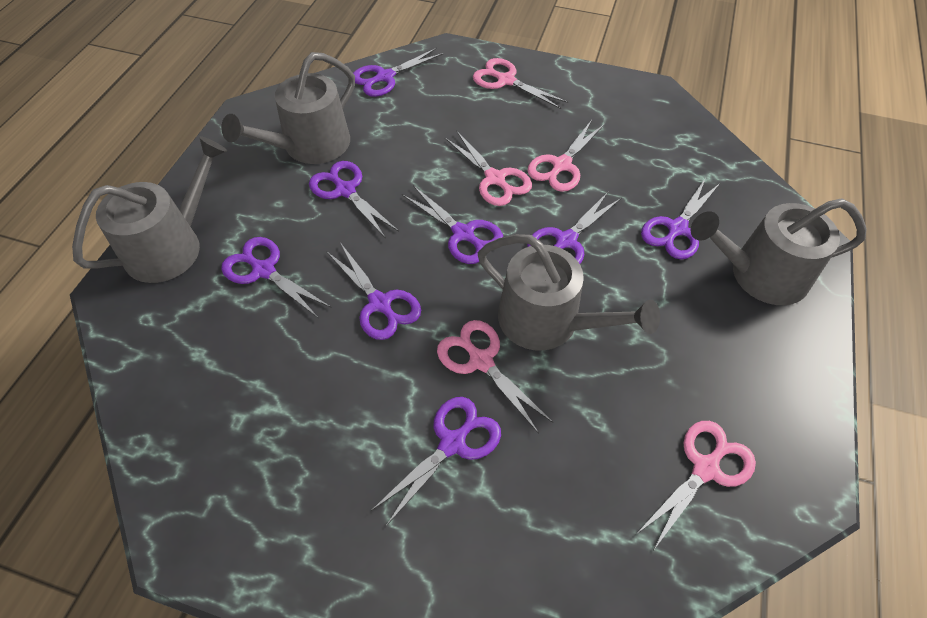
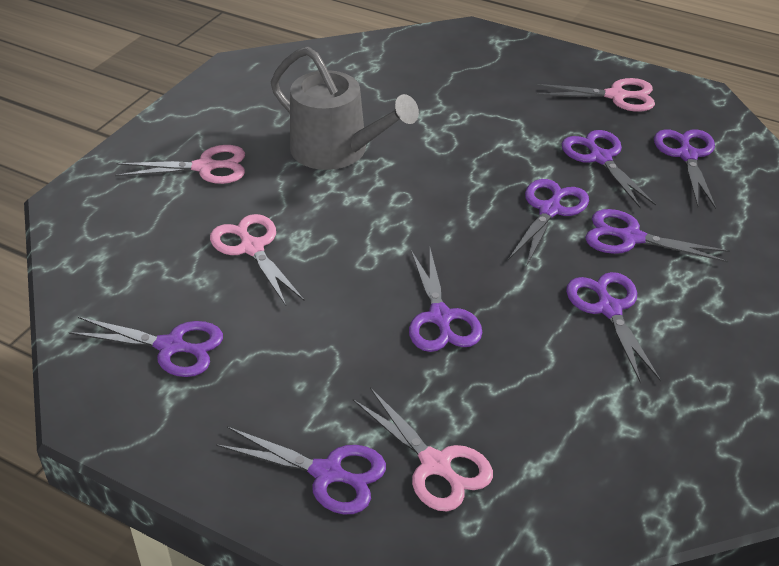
grey watering can: 4 -> 1
pink scissors: 5 -> 4

